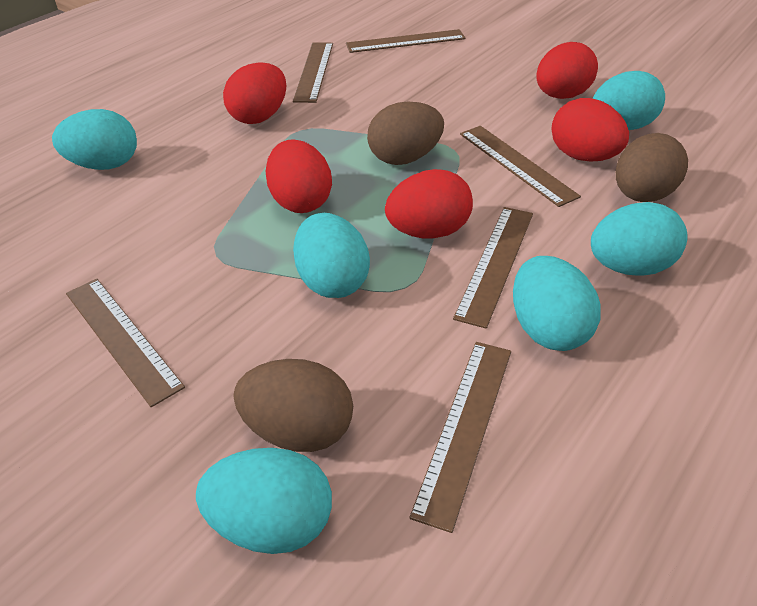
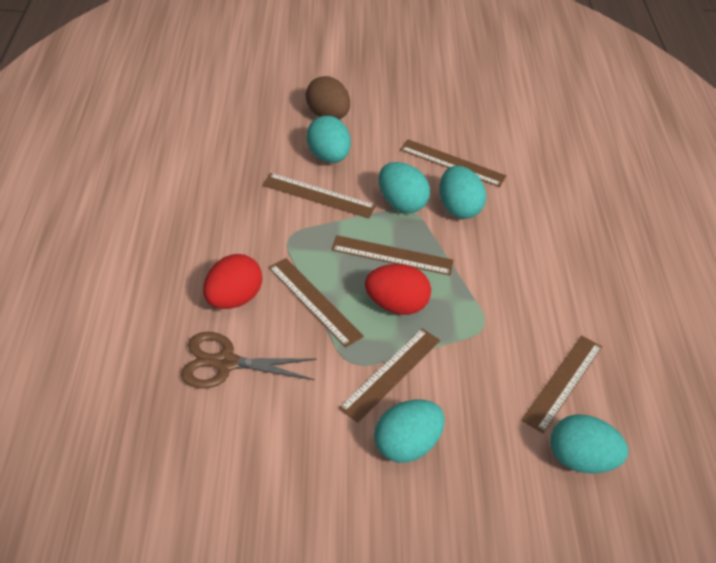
brown egg: 3 -> 1
brown scissors: 0 -> 1
red egg: 5 -> 2
turquoise egg: 6 -> 5

